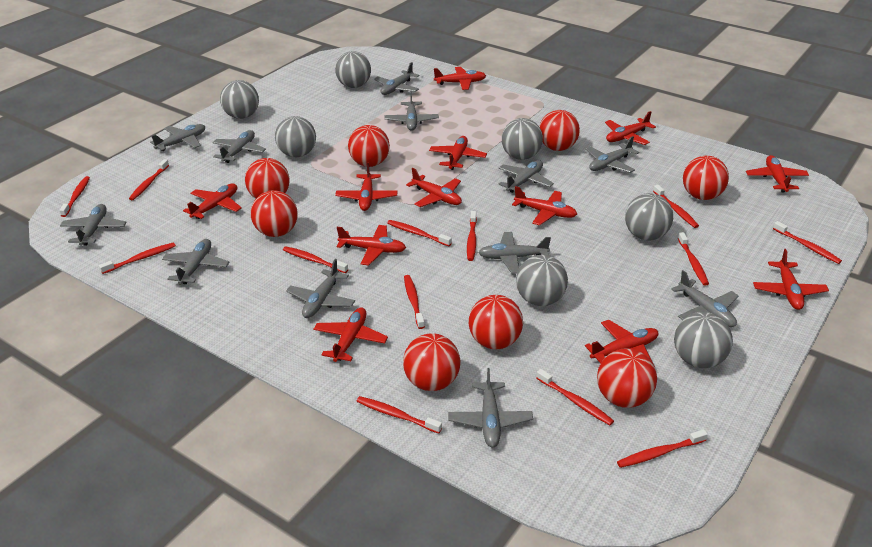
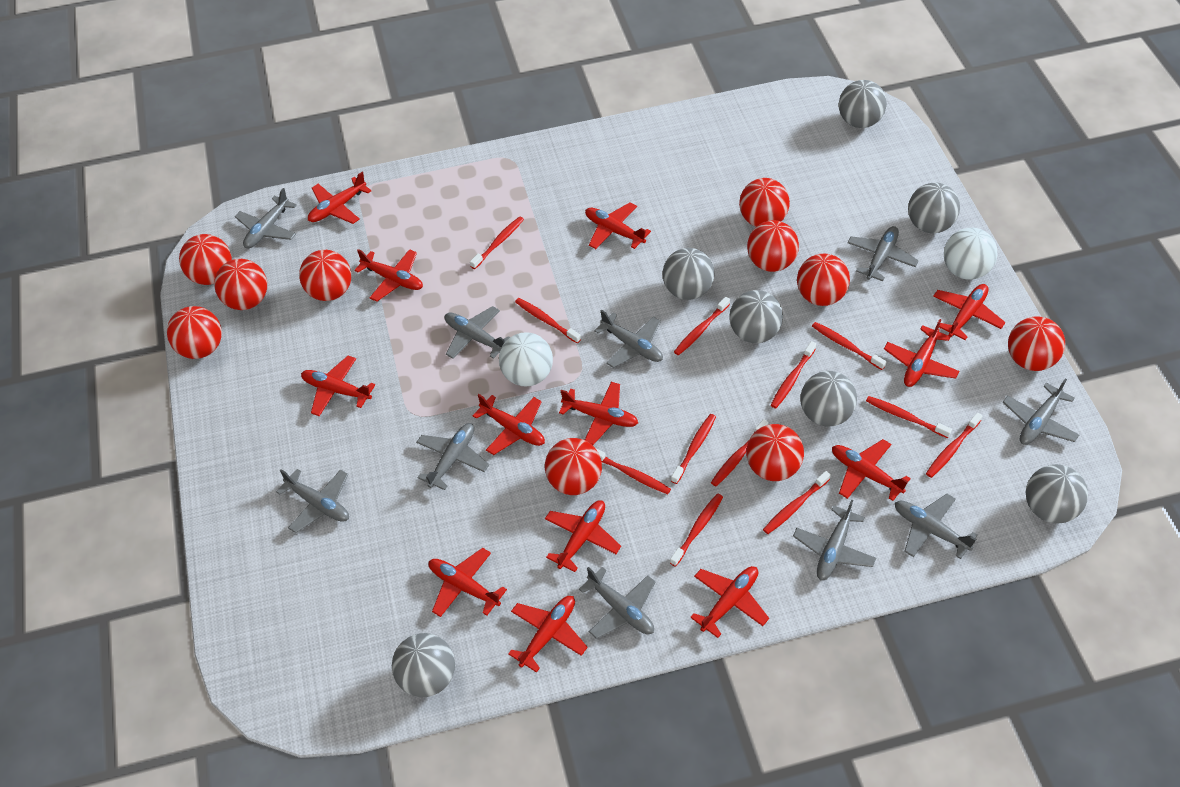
grey plane: 12 -> 10
red ball: 8 -> 10
red plane: 12 -> 13
red toothbrush: 13 -> 12
white ball: 0 -> 2

